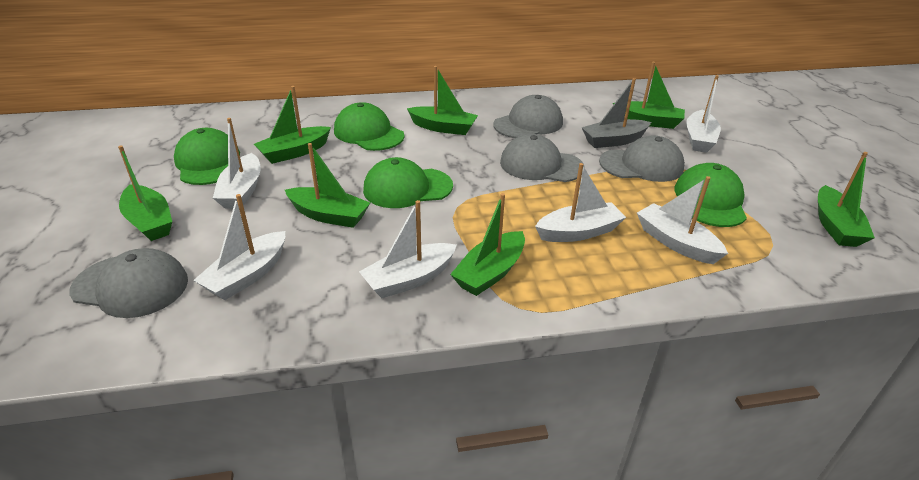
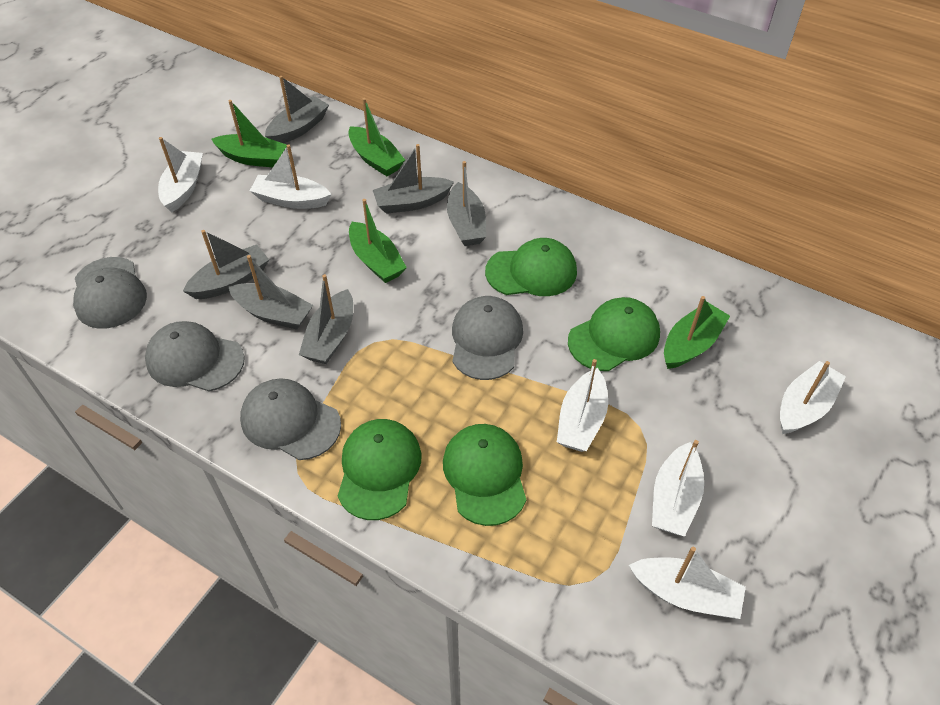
green boat: 7 -> 4
grey boat: 1 -> 6

